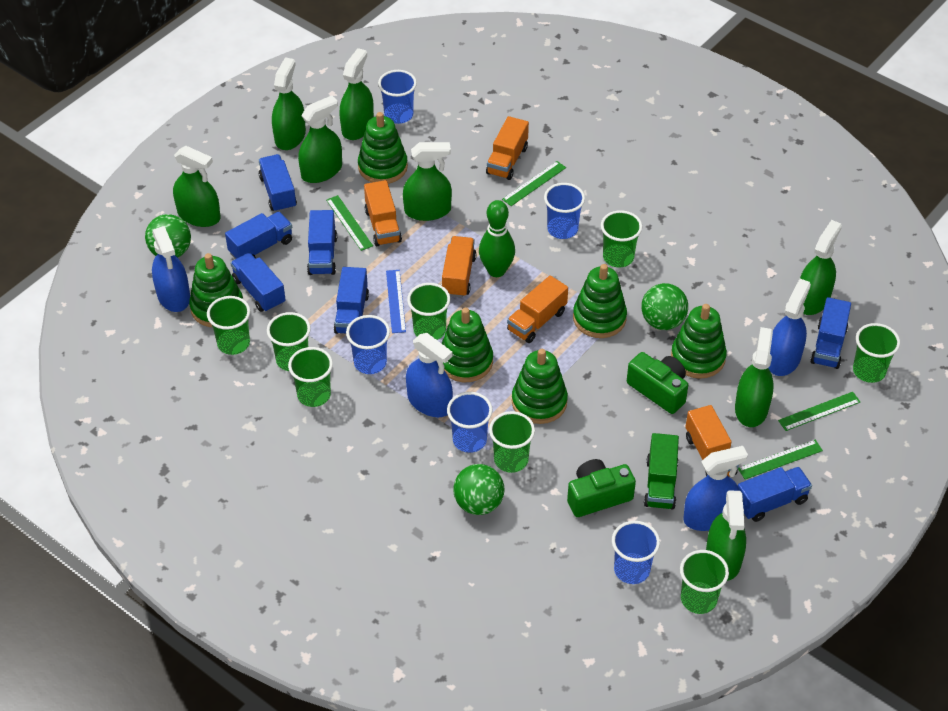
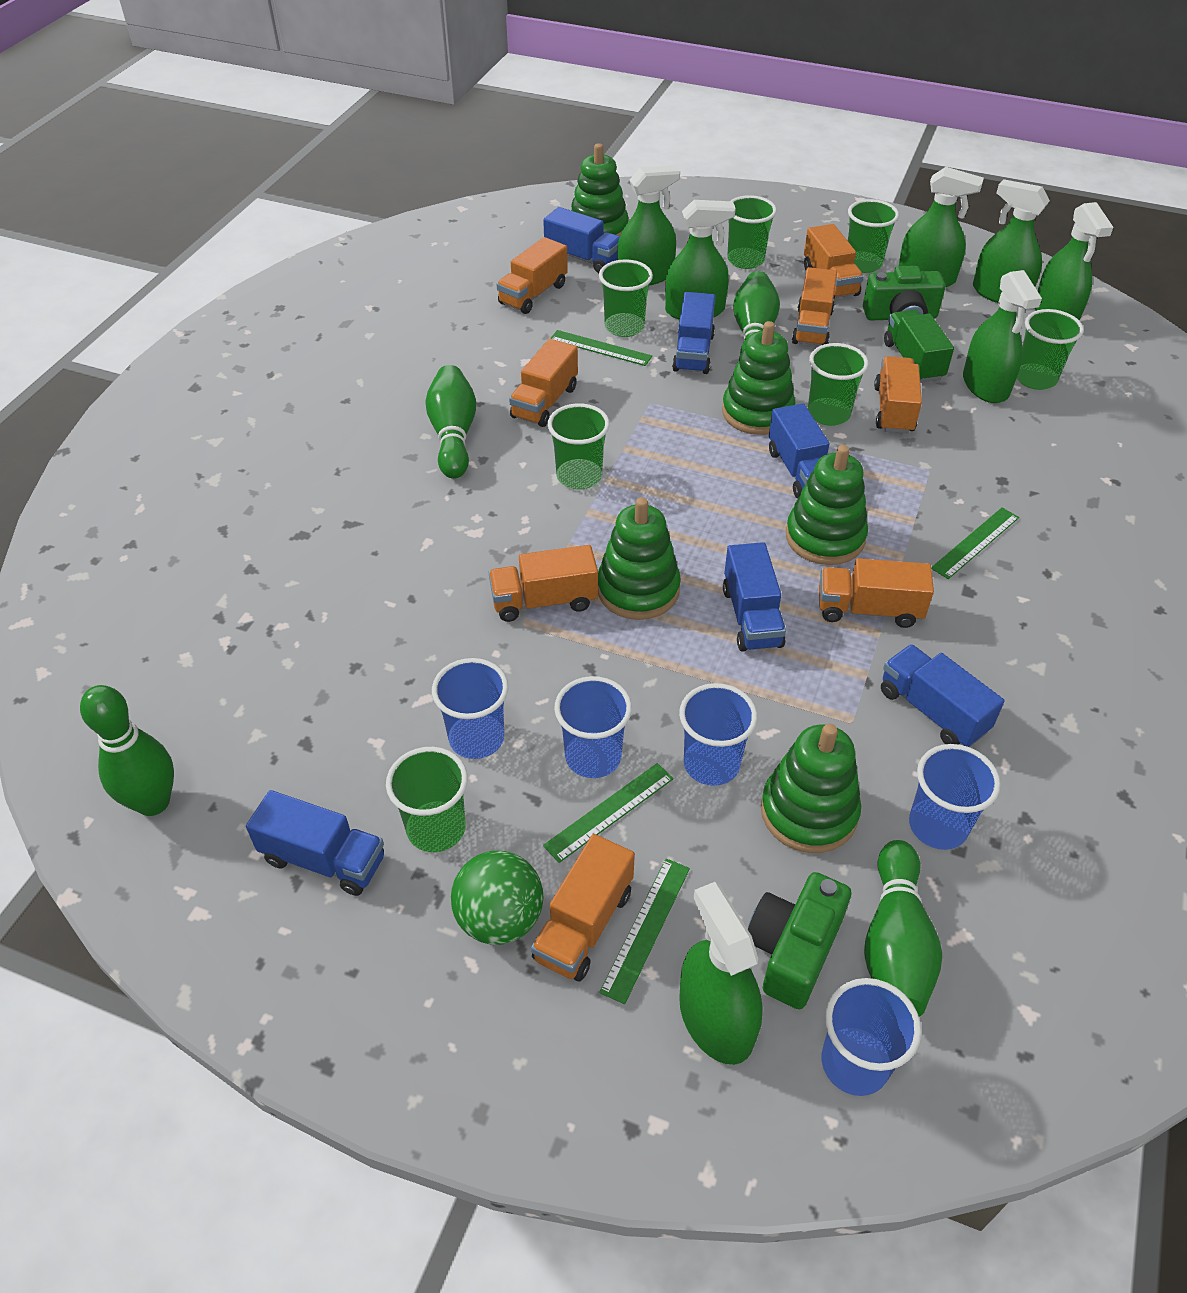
blue ruler: 1 -> 0
blue spray bottle: 4 -> 0
blue truck: 7 -> 6
green ball: 3 -> 1
green bowling pin: 1 -> 4
green cup: 8 -> 7
green spray bottle: 8 -> 7
green stacking toy: 6 -> 5
orange truck: 5 -> 8

